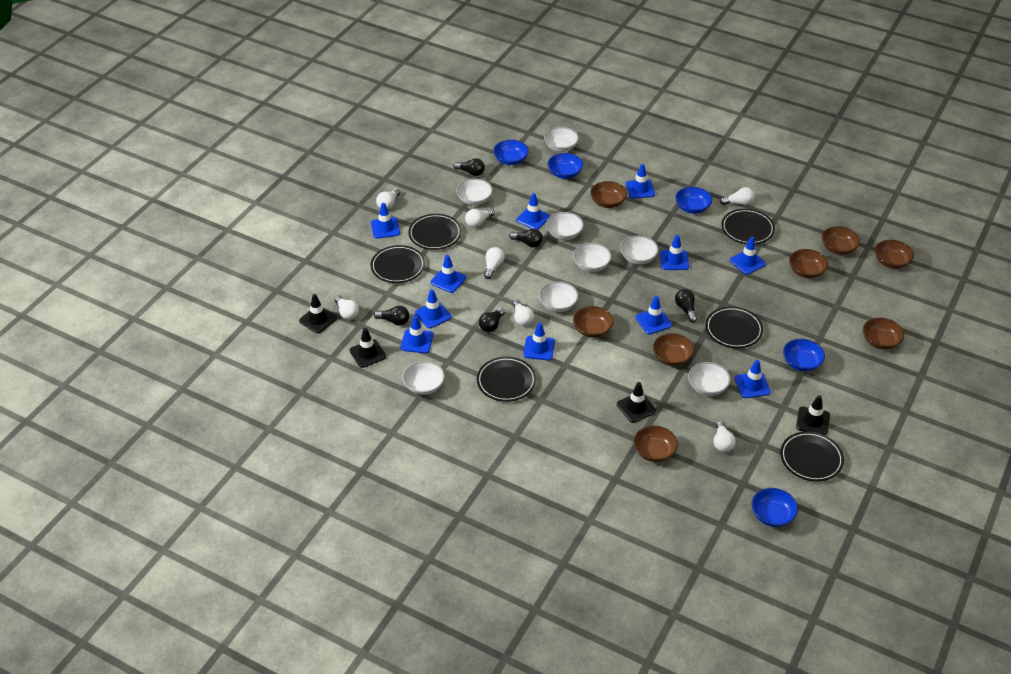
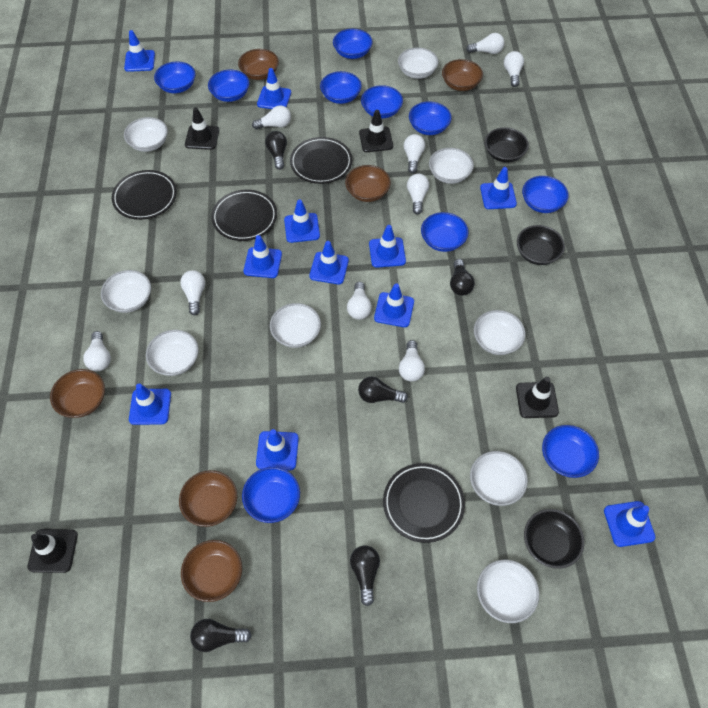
black bowl: 0 -> 3
black plate: 6 -> 4
blue bowl: 5 -> 10
brown bowl: 8 -> 6
white bowl: 8 -> 9
white light bulb: 7 -> 9

